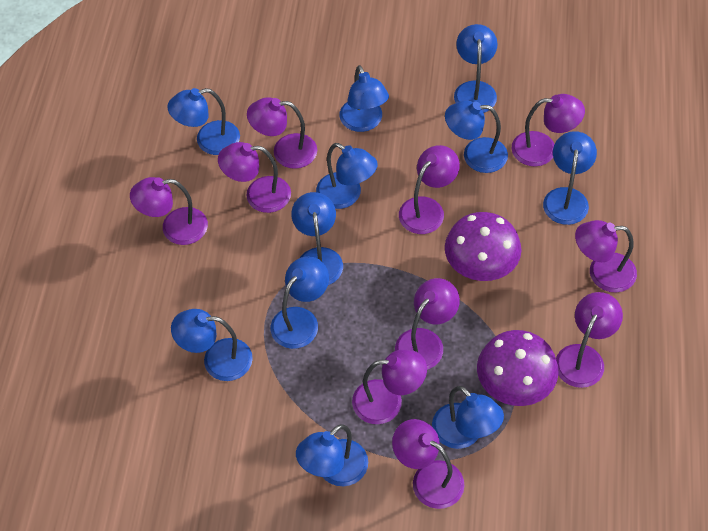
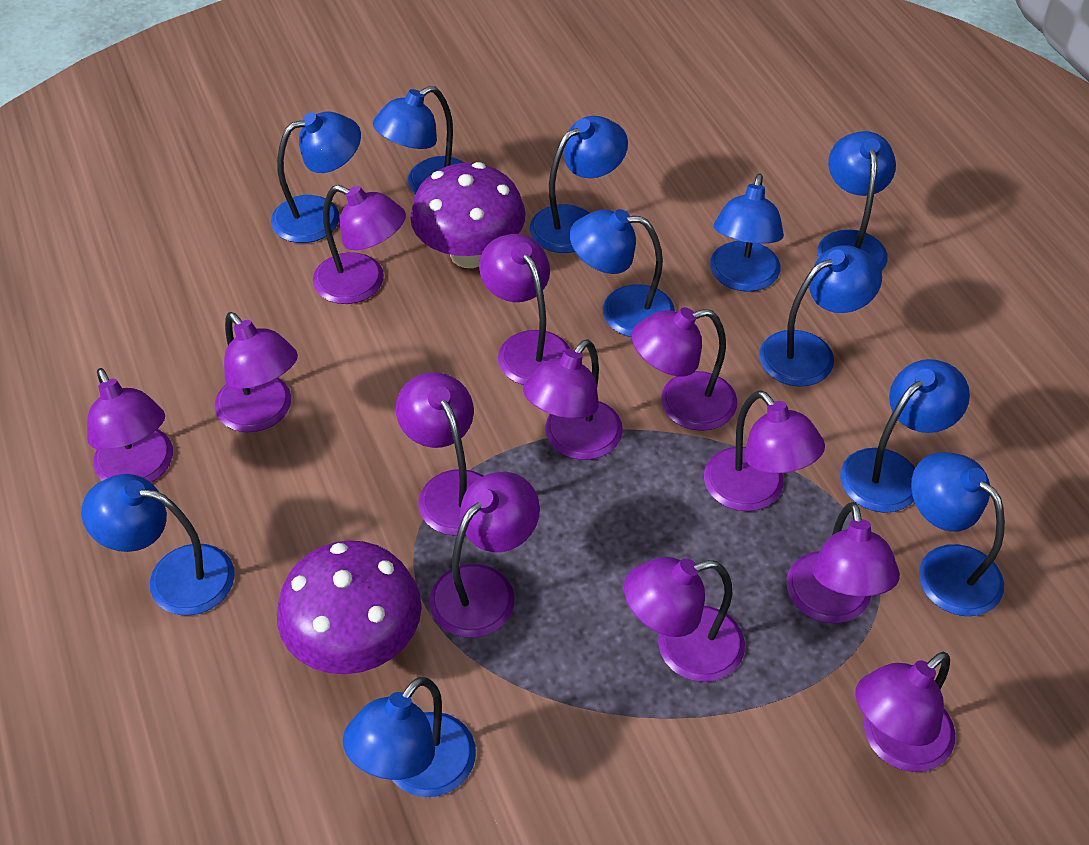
purple lamp: 10 -> 12

